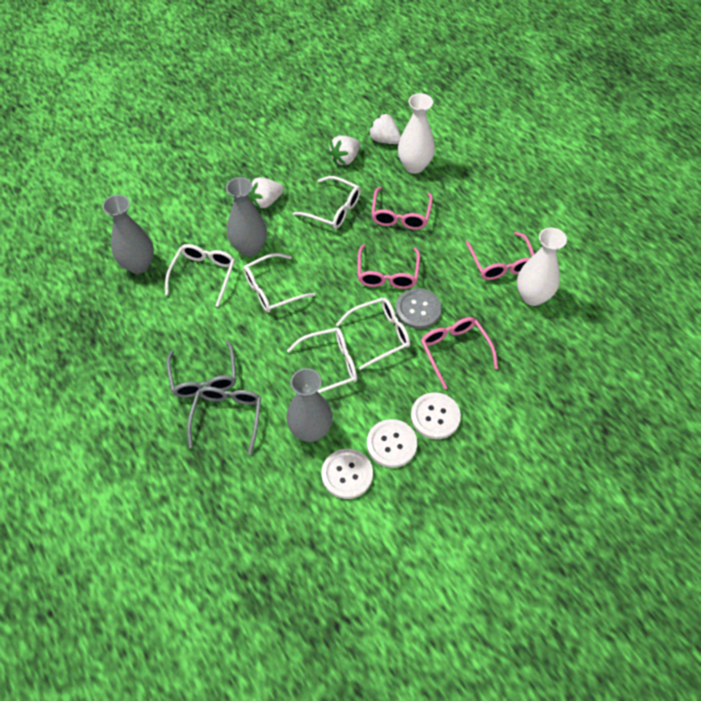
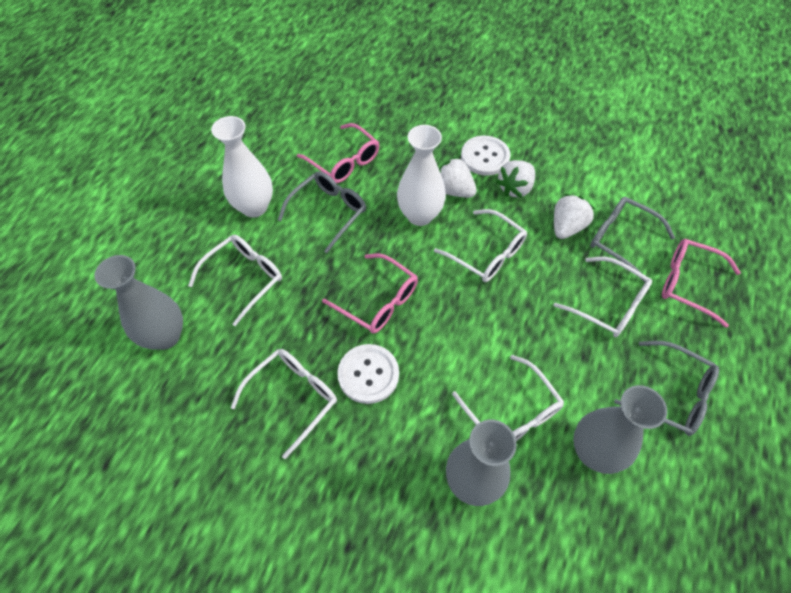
grey button: 1 -> 0
grey glasses: 2 -> 3
pink glasses: 4 -> 3
white button: 3 -> 2

